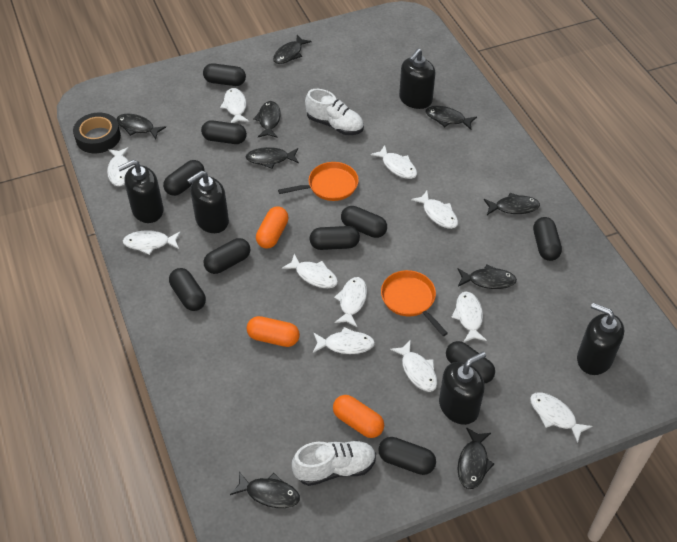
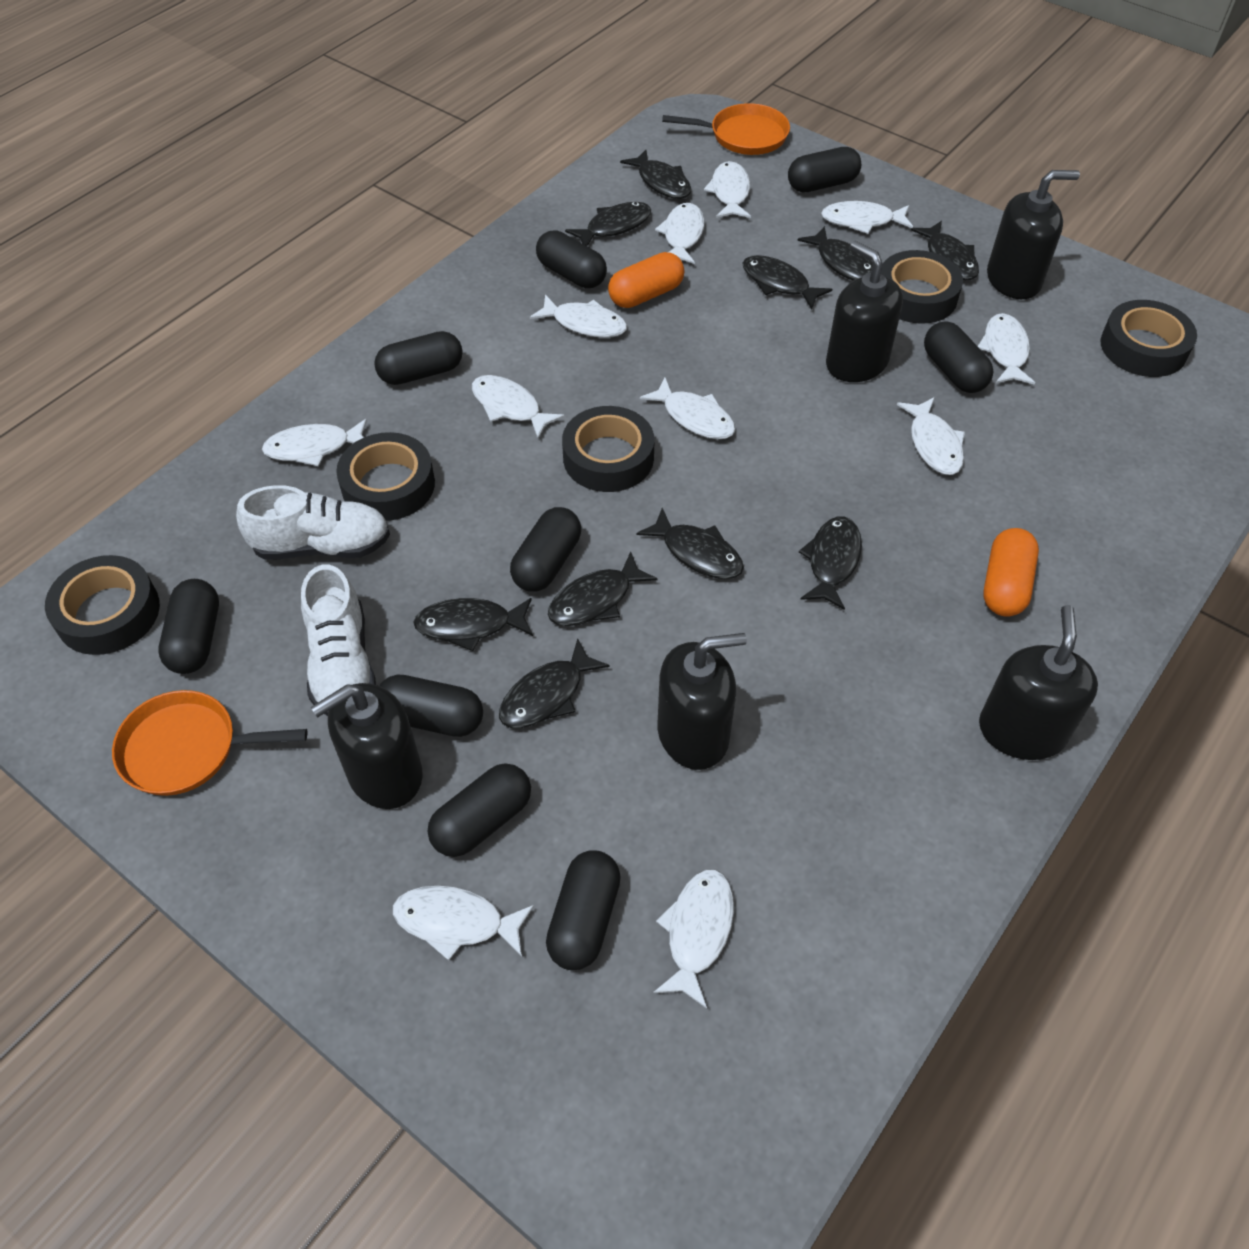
black capsule: 10 -> 9
black fish: 9 -> 10
black tape: 1 -> 5
orange capsule: 3 -> 2

